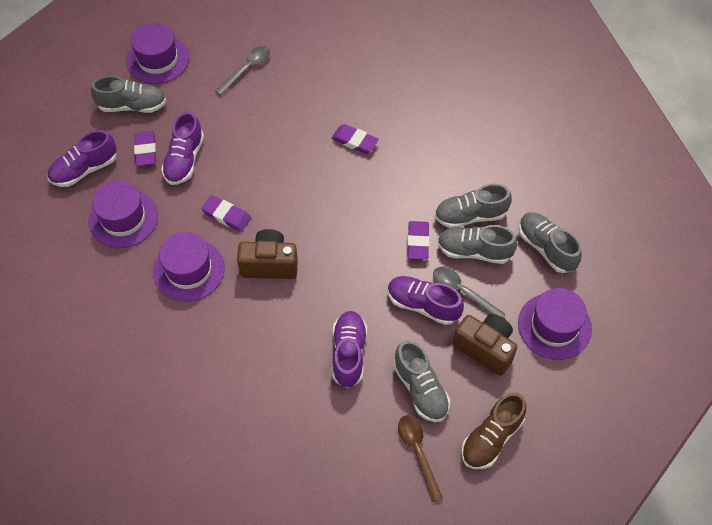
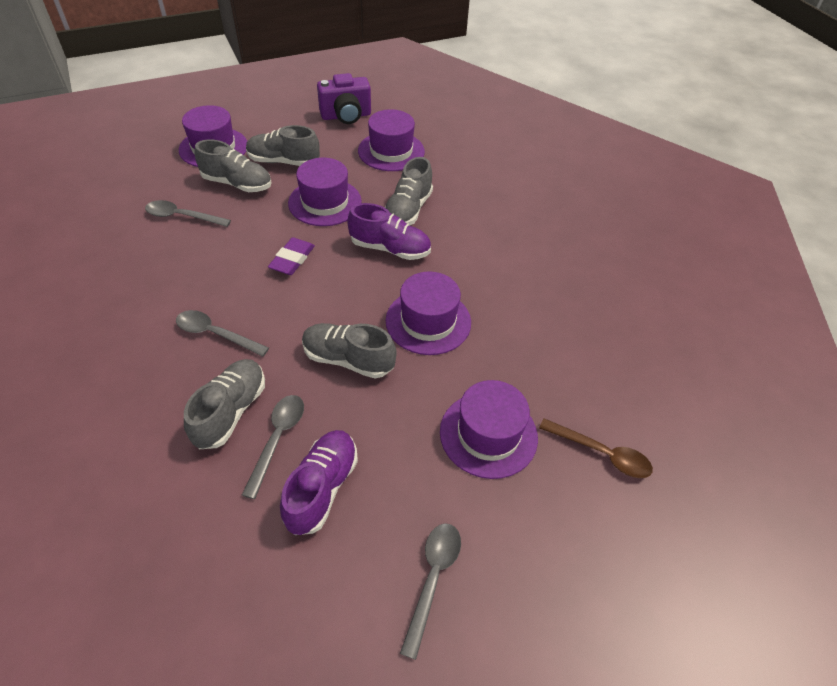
brown camera: 2 -> 0
brown shoe: 1 -> 0
grey spoon: 2 -> 4
purple camera: 0 -> 1
purple eraser: 4 -> 1
purple hat: 4 -> 5
purple shoe: 4 -> 2

